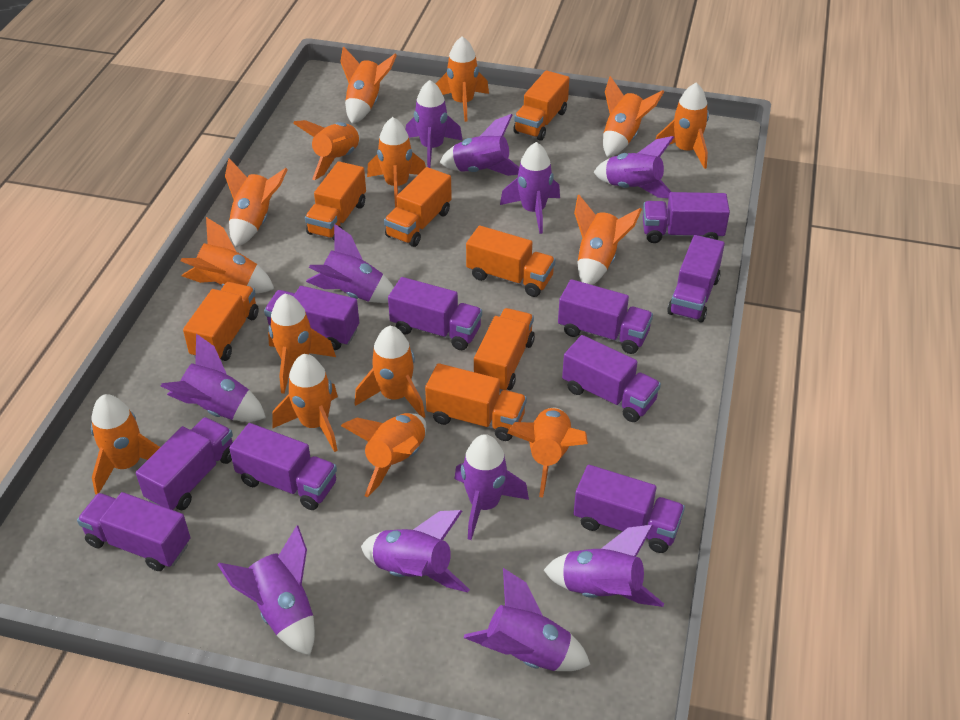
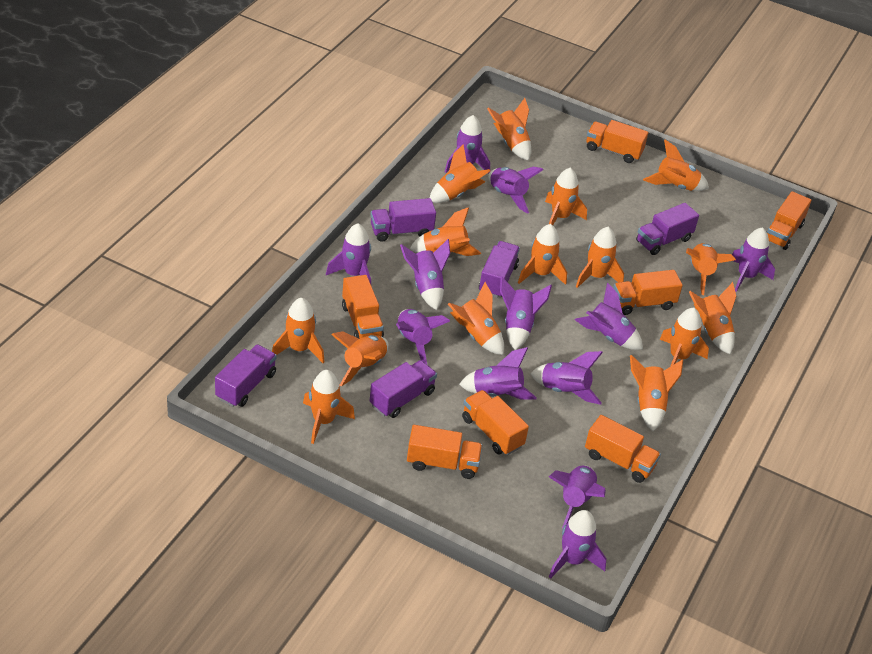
purple rocket: 11 -> 12
purple truck: 10 -> 5

